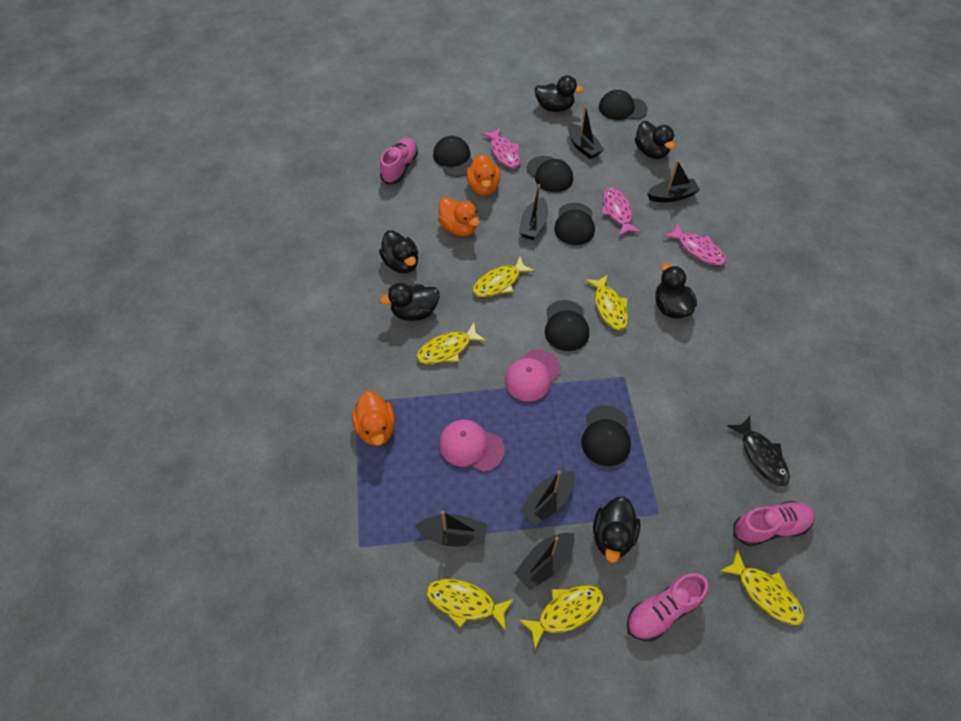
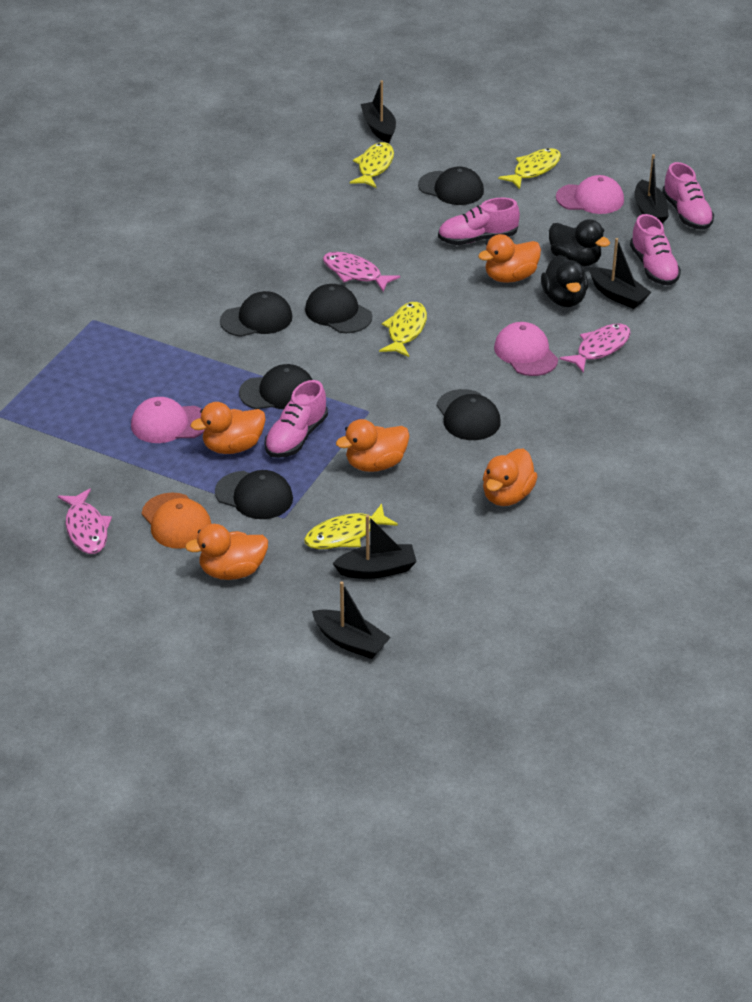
black boat: 6 -> 5
black duck: 6 -> 2
black fish: 1 -> 0
orange cap: 0 -> 1
orange duck: 3 -> 5
pink cap: 2 -> 3
pink shoe: 3 -> 4
yellow fish: 6 -> 4

